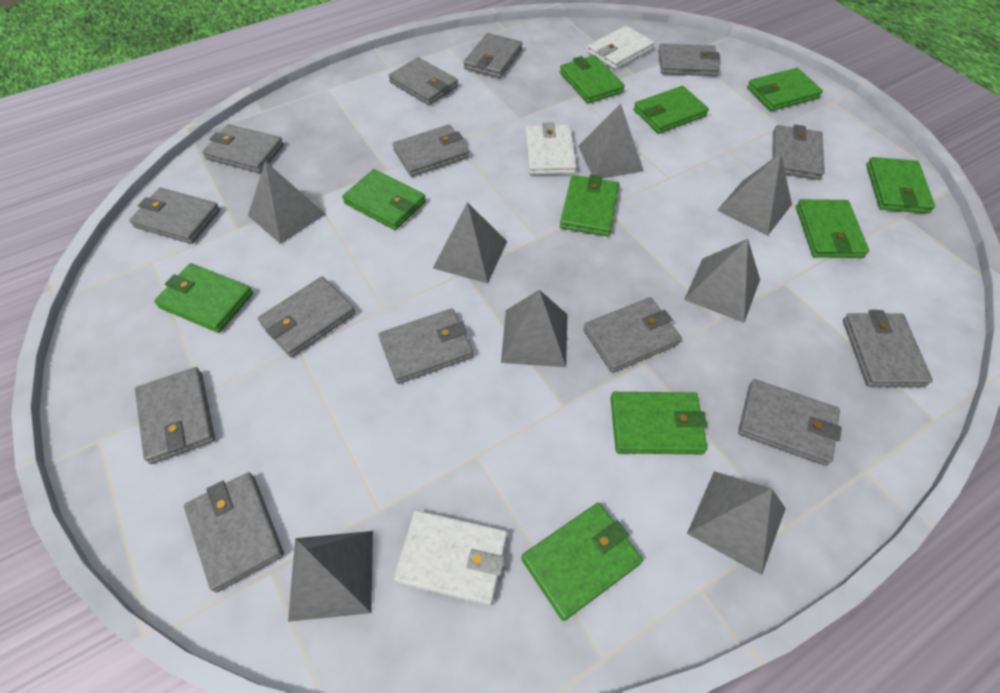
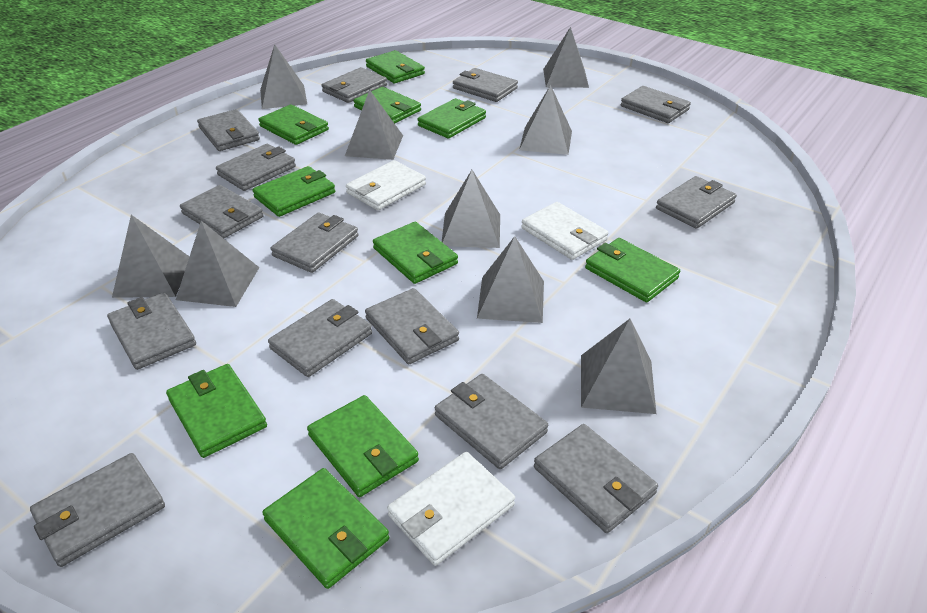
grey pyramid: 8 -> 9

